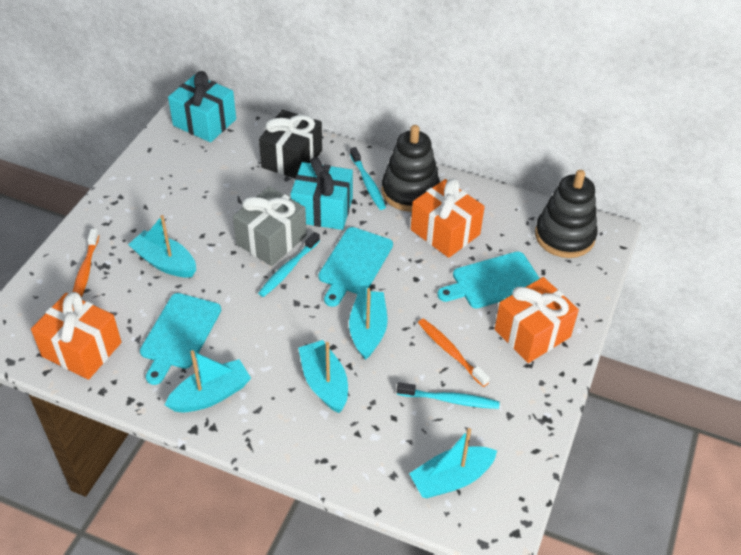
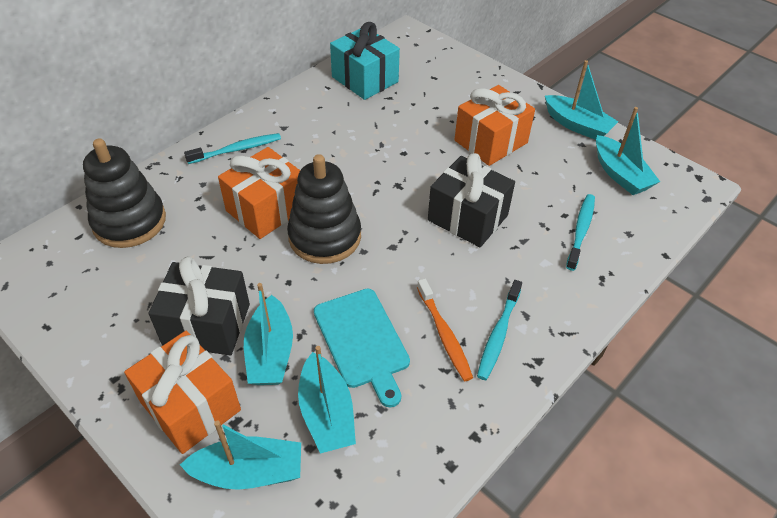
black gift: 1 -> 2
grey gift: 1 -> 0
orange toothbrush: 2 -> 1
turquoise cutting board: 3 -> 1
turquoise gift: 2 -> 1

